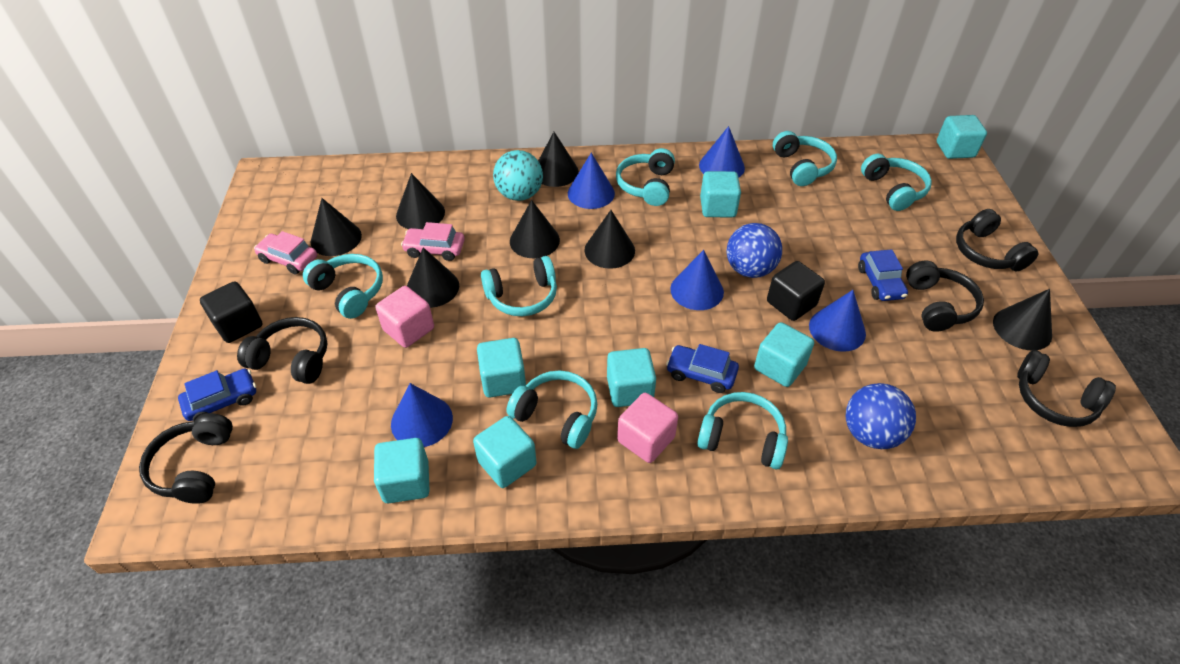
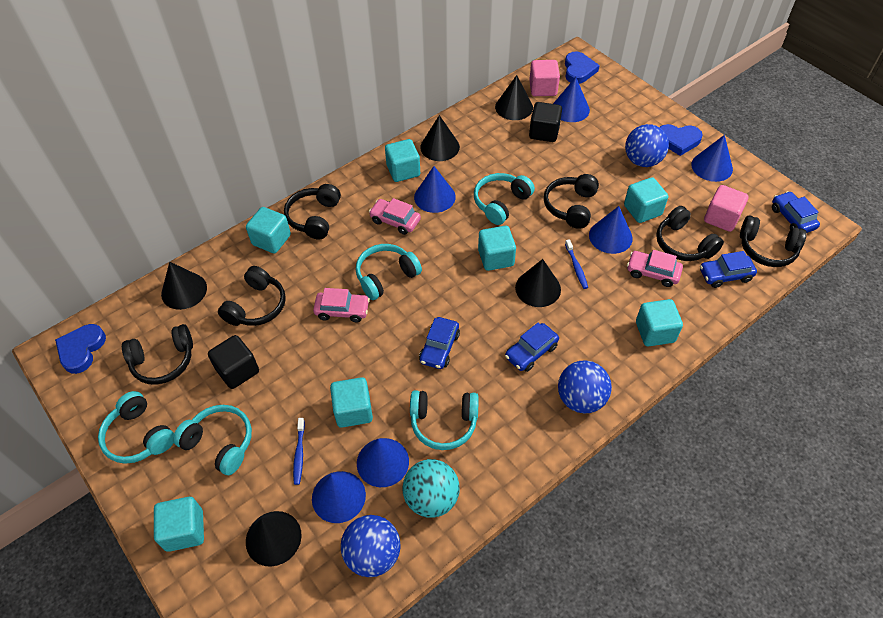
black cone: 7 -> 5
black headphones: 5 -> 6
blue ball: 2 -> 3
blue car: 3 -> 4
blue cone: 5 -> 6
blue heart: 0 -> 3
blue toothbrush: 0 -> 2
pink car: 2 -> 3
turquoise headphones: 7 -> 5

